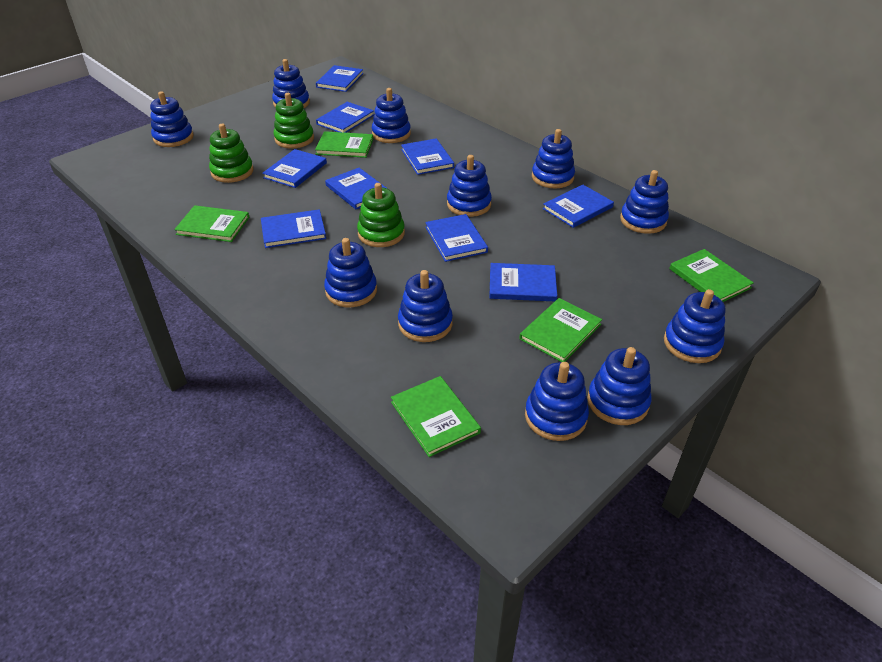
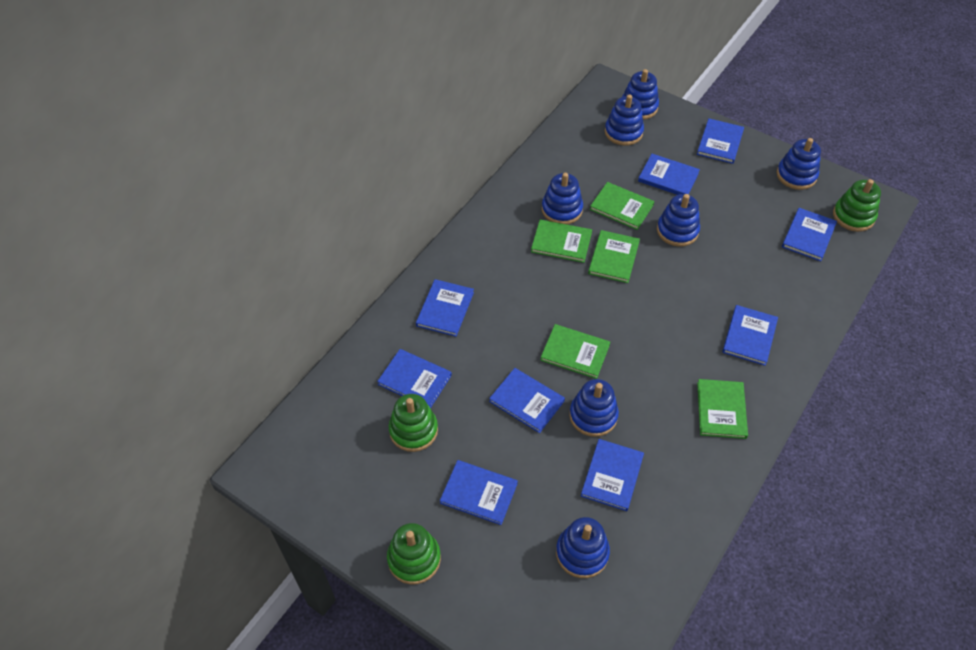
blue stacking toy: 11 -> 7

